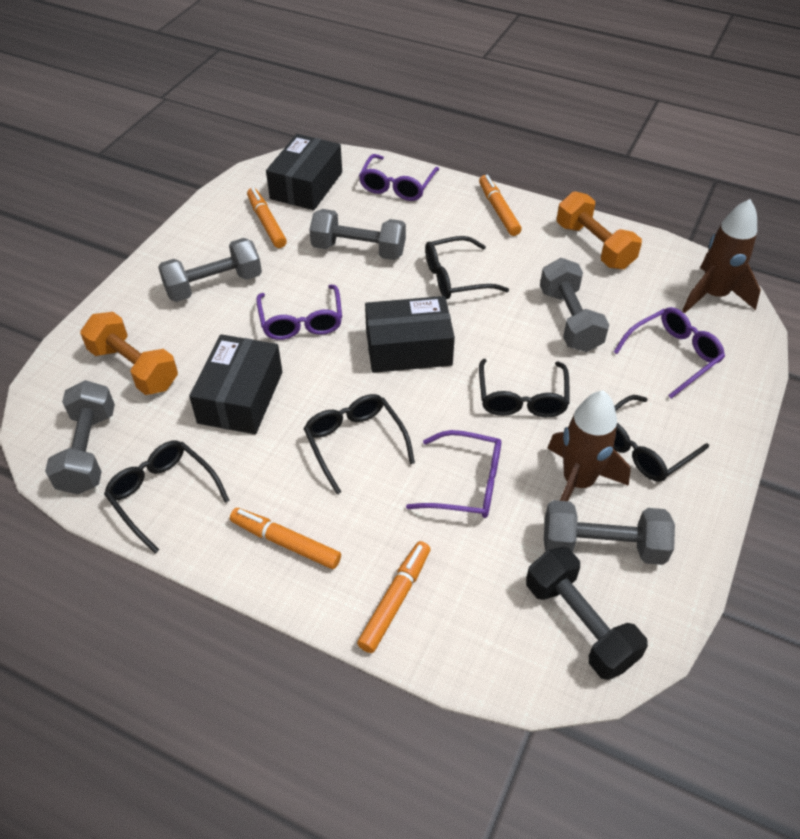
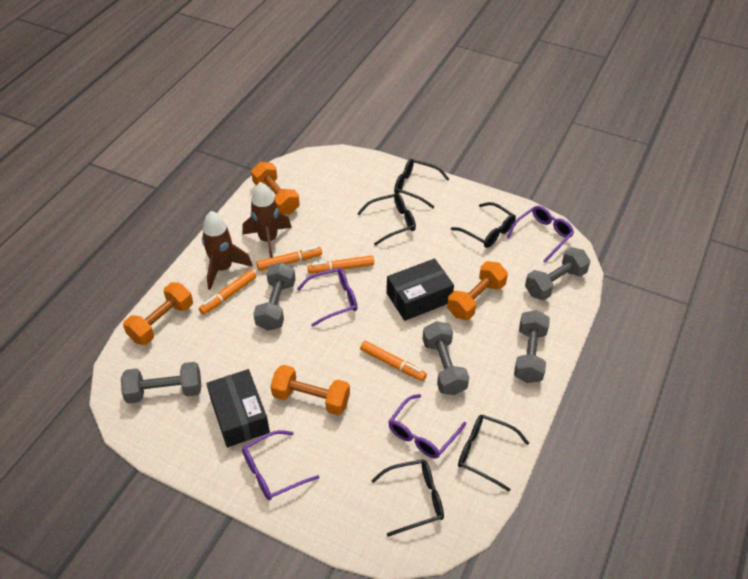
black box: 3 -> 2
black dumbbell: 1 -> 0
orange dumbbell: 2 -> 4

